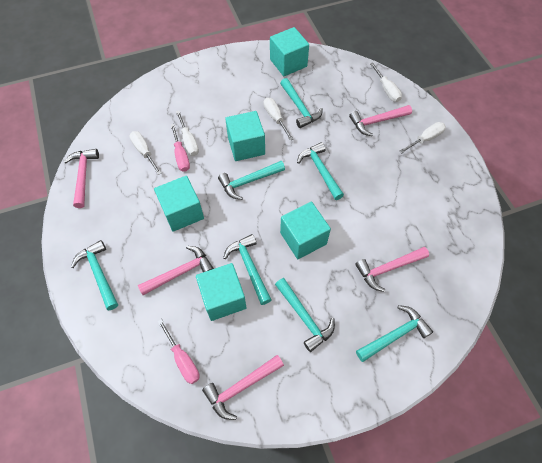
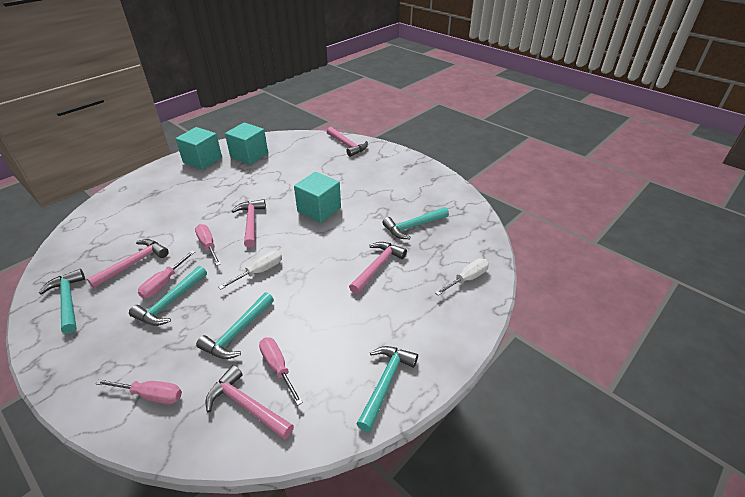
pink screwdriver: 2 -> 4
turquoise cube: 5 -> 3
turquoise hammer: 7 -> 5
white screwdriver: 5 -> 2

